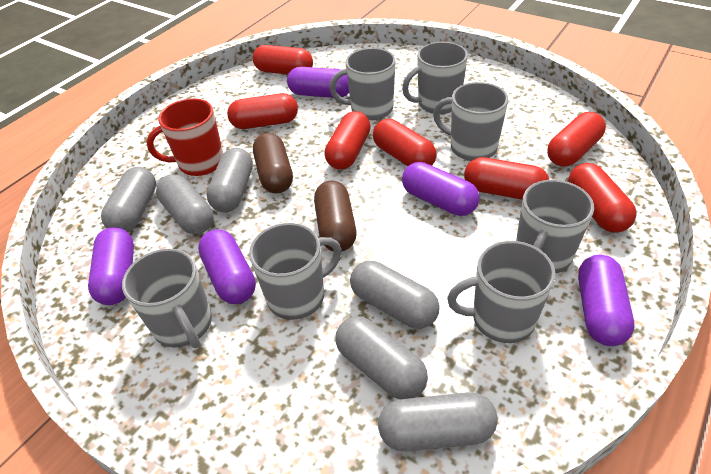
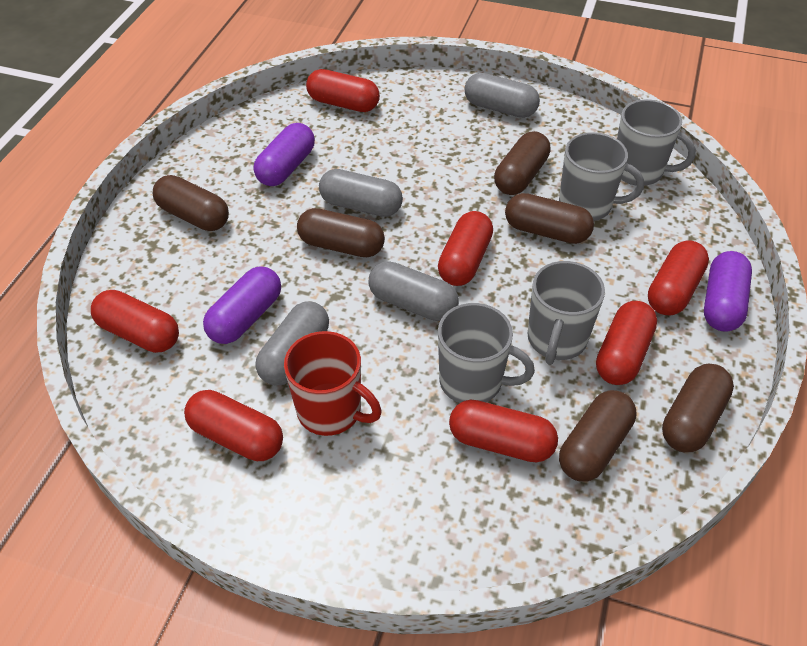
brown capsule: 2 -> 6
grey capsule: 6 -> 4
grey mug: 7 -> 4
purple capsule: 5 -> 3

